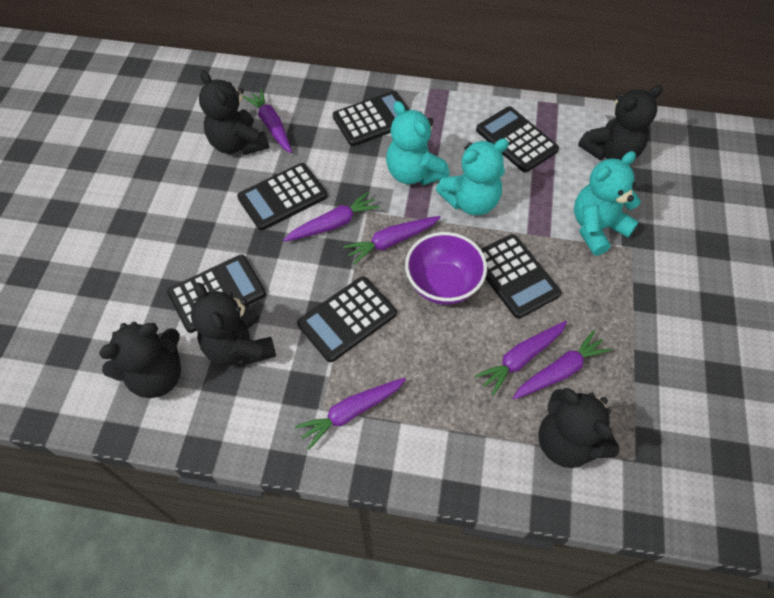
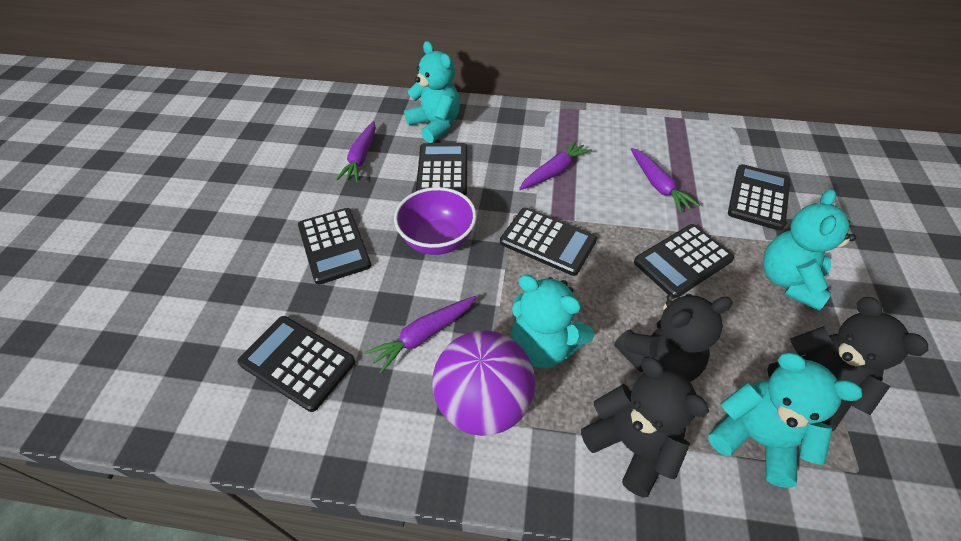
black teddy bear: 5 -> 3
purple ball: 0 -> 1
purple carrot: 6 -> 4
turquoise teddy bear: 3 -> 4

